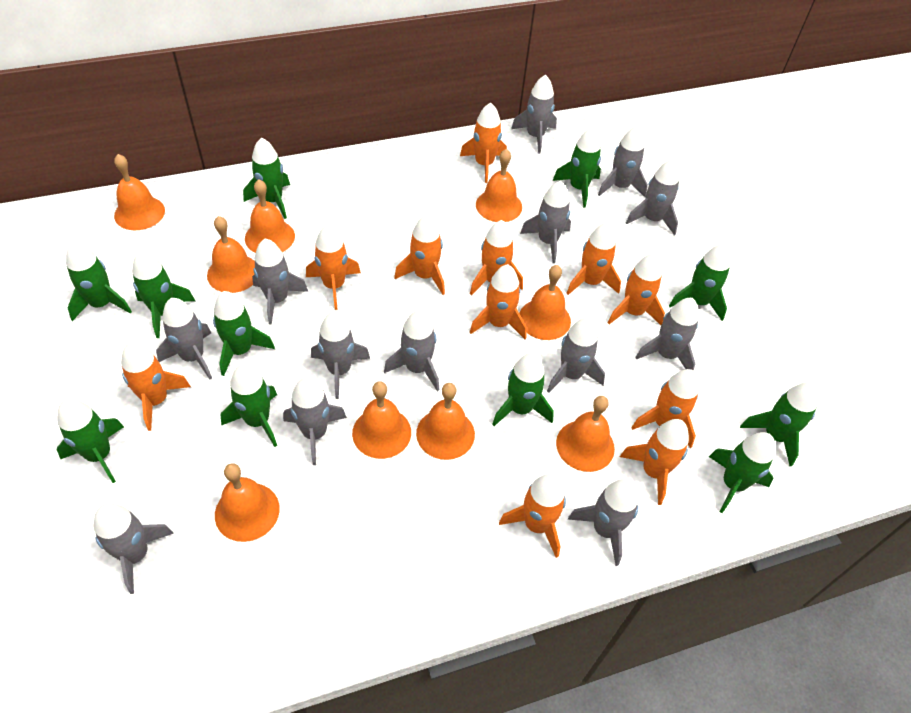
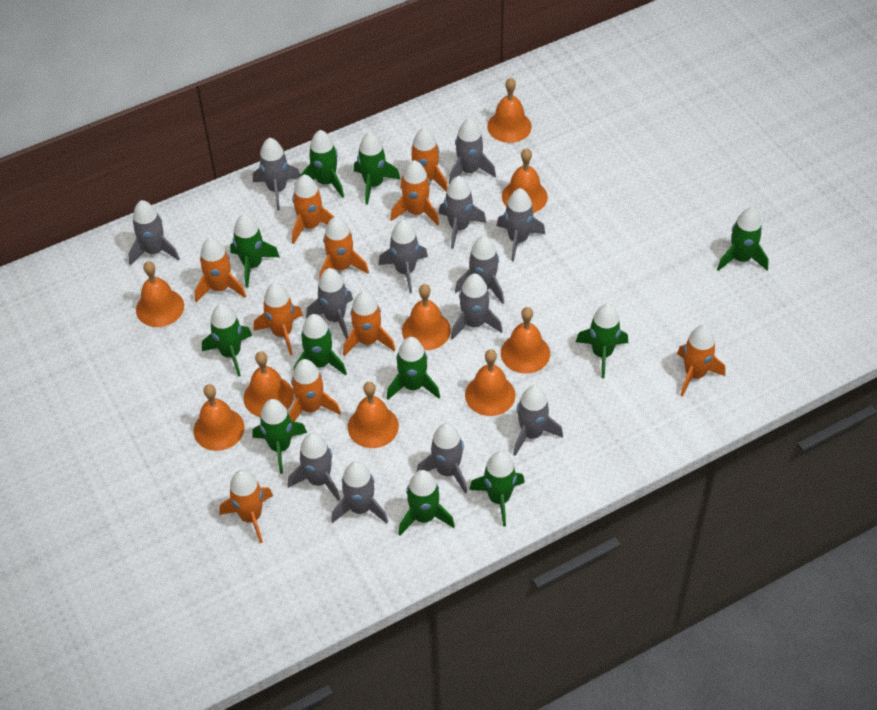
orange rocket: 11 -> 10

